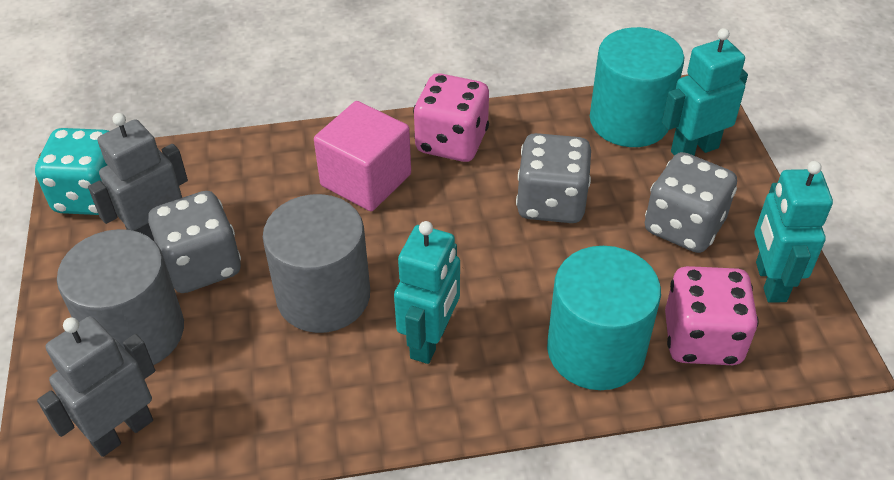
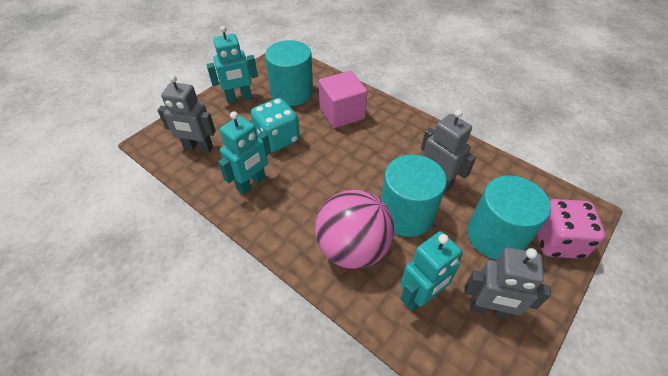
grey cylinder: 2 -> 0
grey dice: 3 -> 0
grey robot: 2 -> 3
pink ball: 0 -> 1
pink dice: 2 -> 1
turquoise cylinder: 2 -> 3

